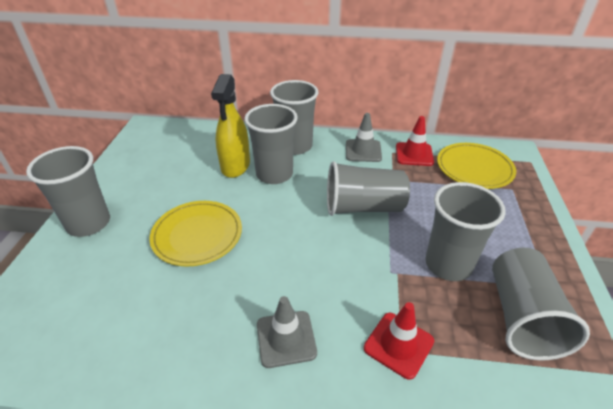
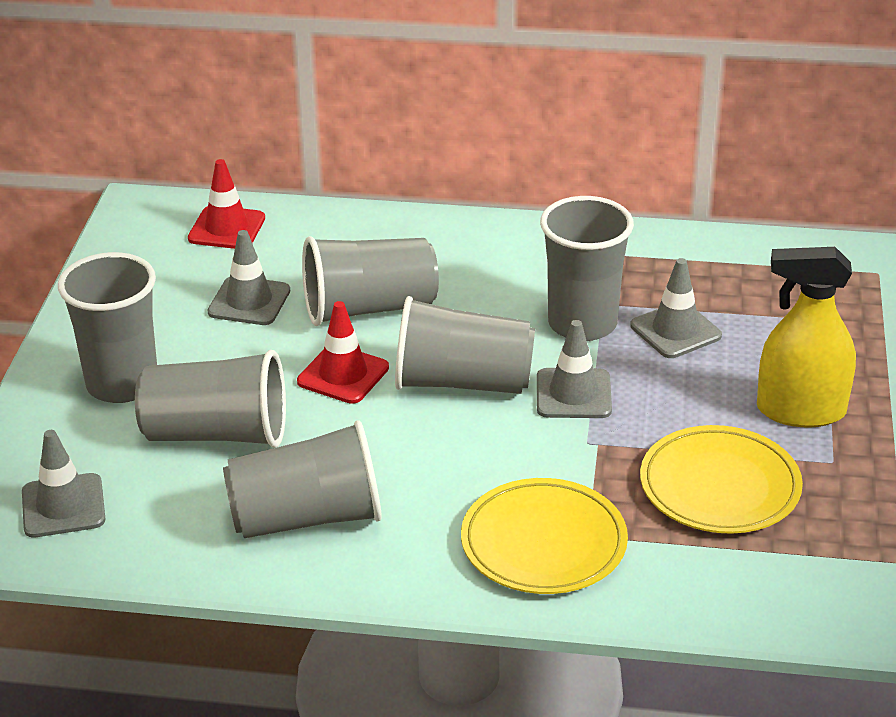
grey traffic cone: 2 -> 4

